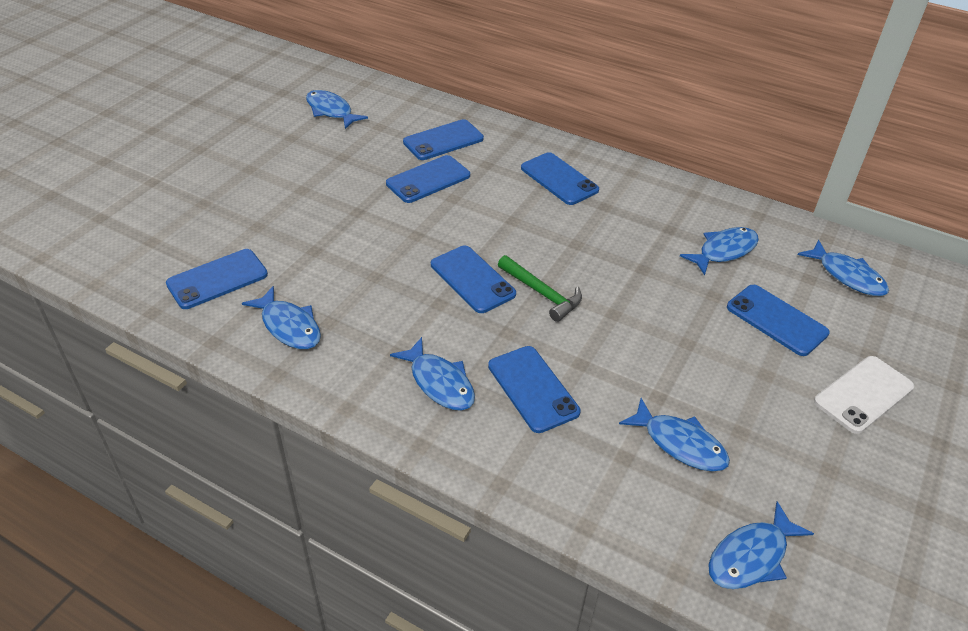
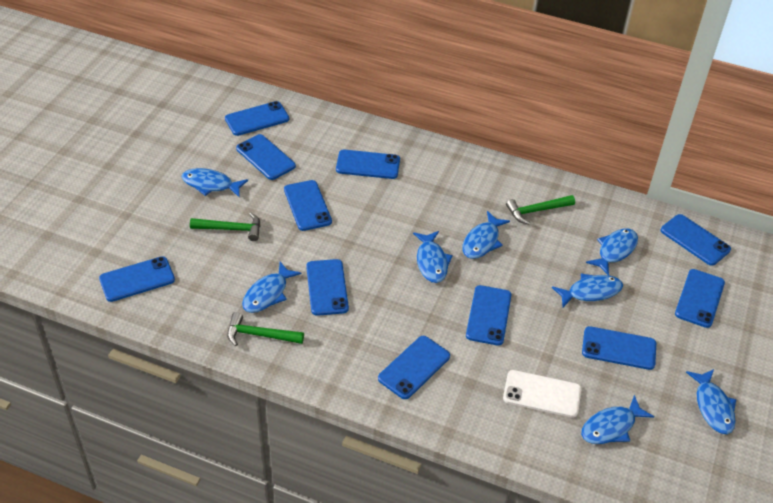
blue fish: 7 -> 8
blue phone: 7 -> 11
green hammer: 1 -> 3

